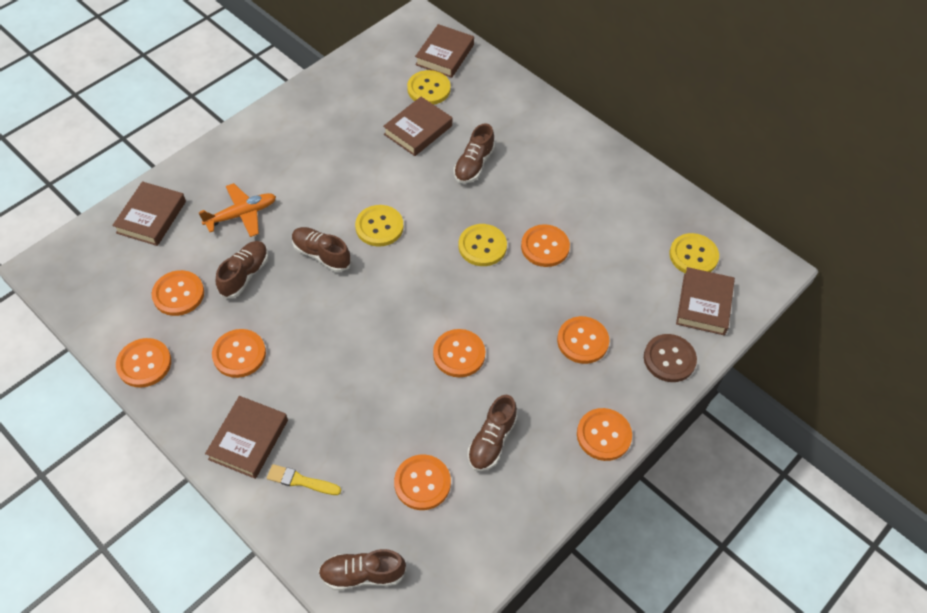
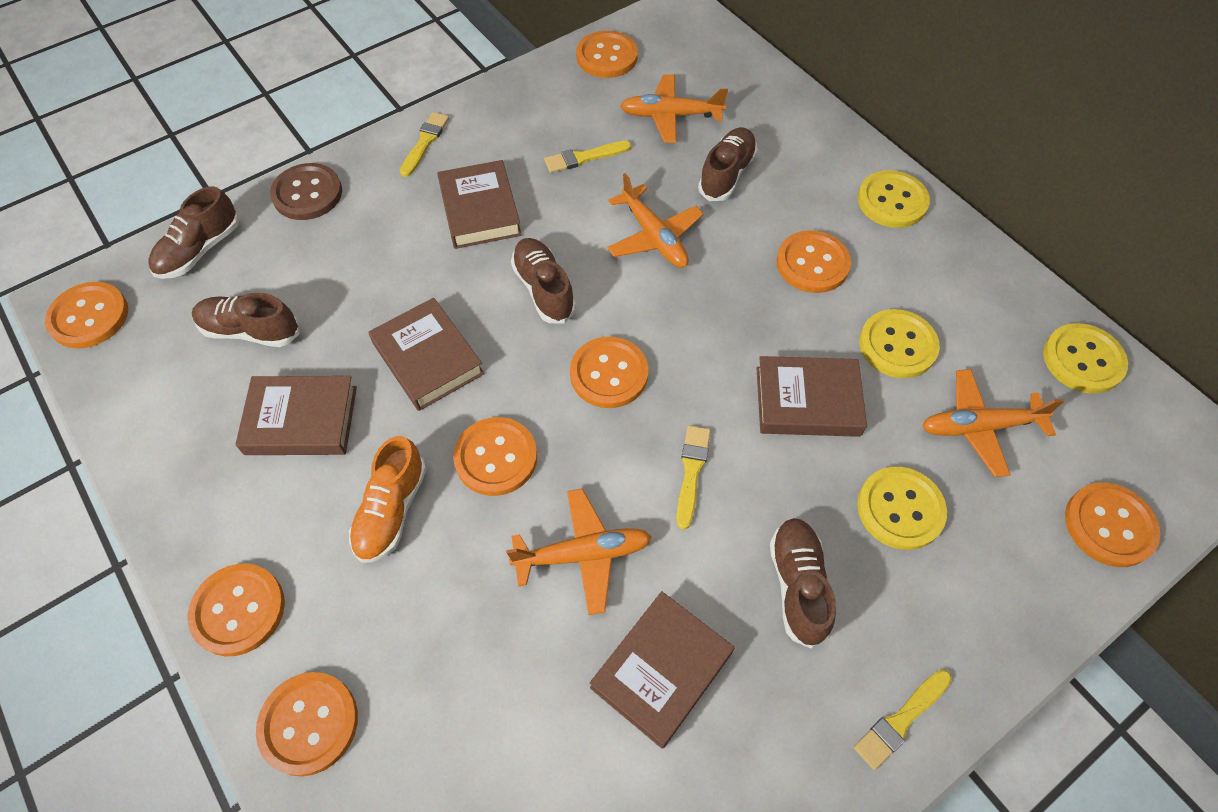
orange plane: 1 -> 4
orange shoe: 0 -> 1
yellow brush: 1 -> 4

